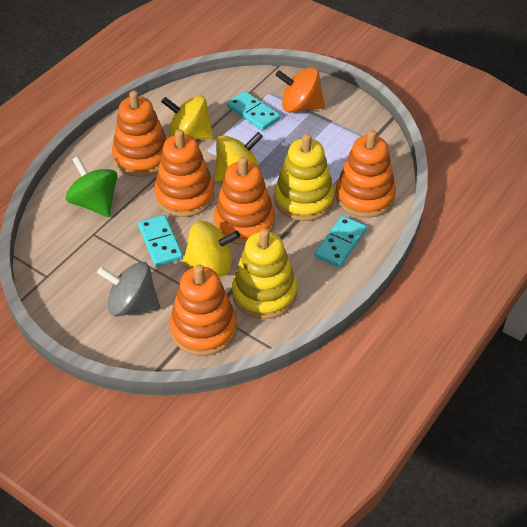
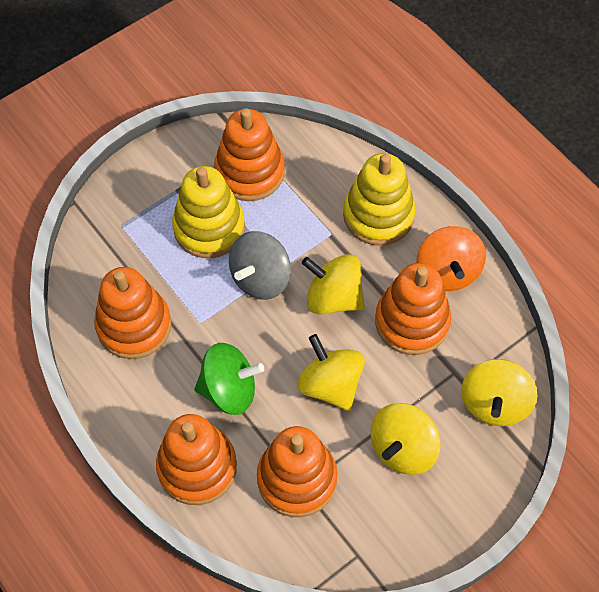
turquoise domino: 3 -> 0
yellow spinning top: 3 -> 4

